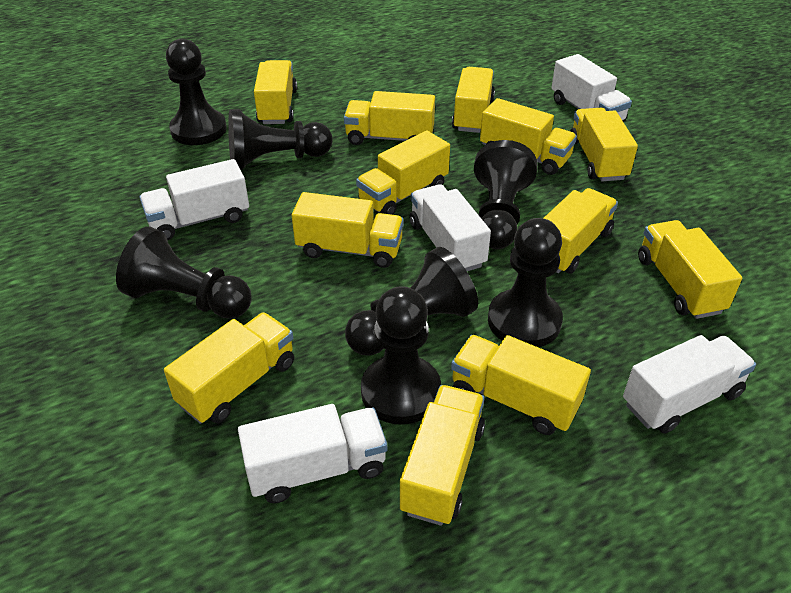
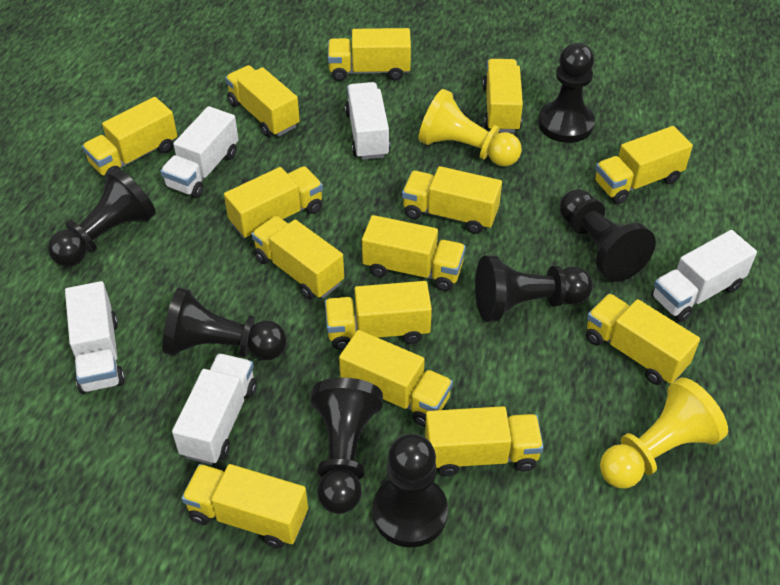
yellow pawn: 0 -> 2
yellow truck: 12 -> 14

